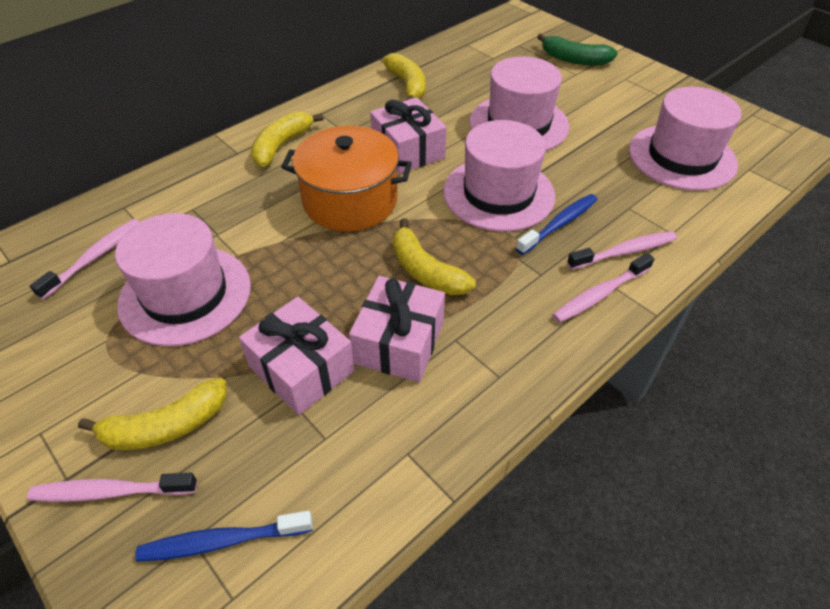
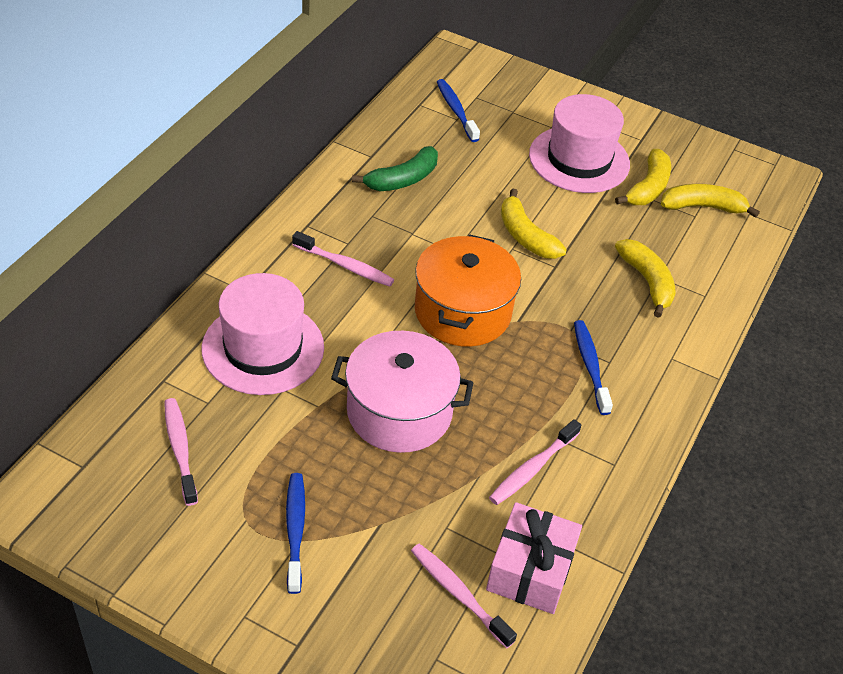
blue toothbrush: 2 -> 3
pink gift: 3 -> 1
pink hat: 4 -> 2
pink pot: 0 -> 1

